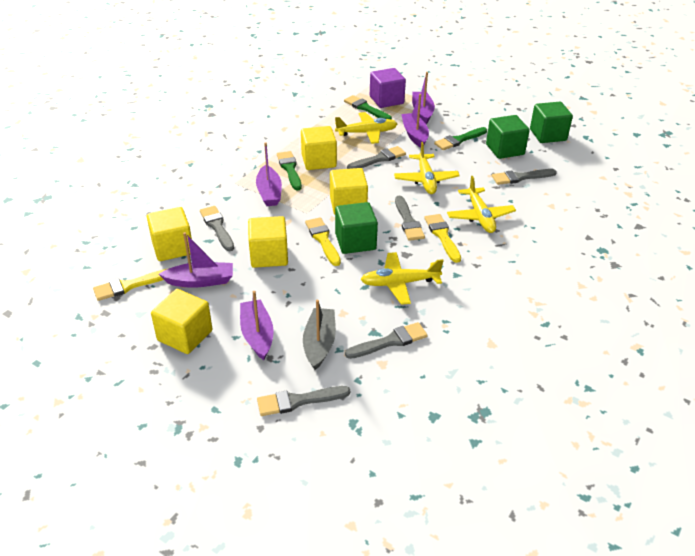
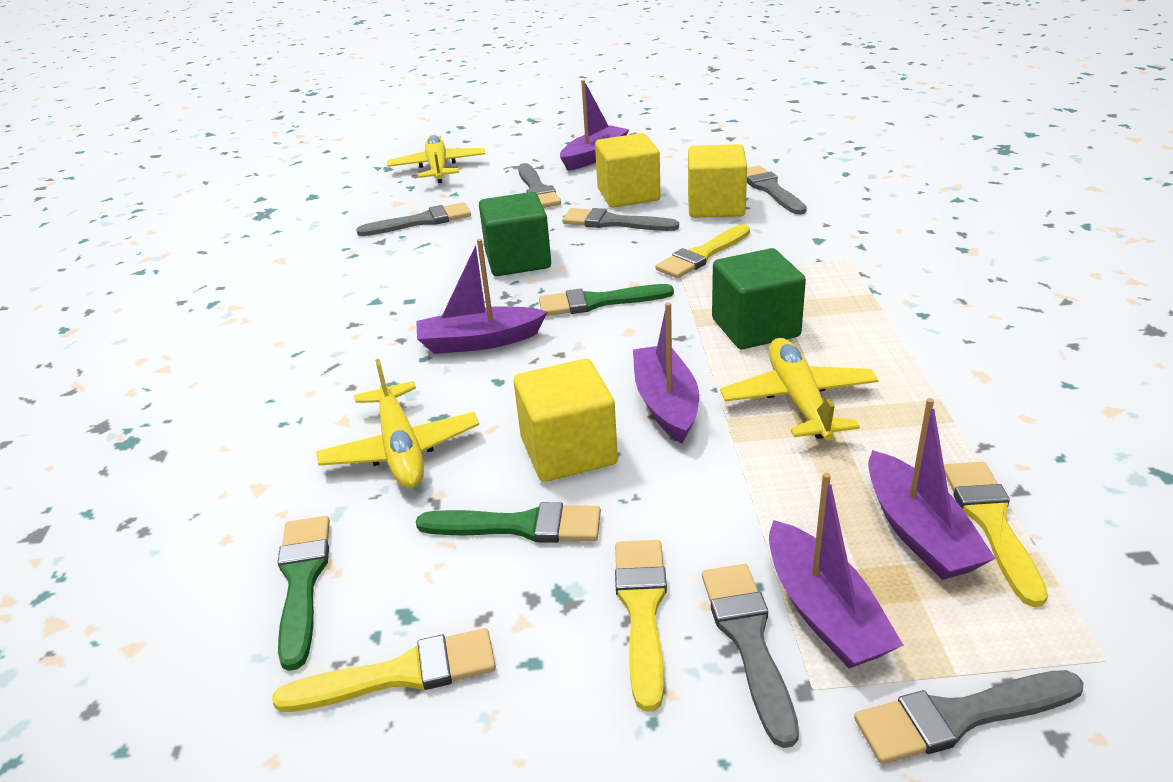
green cube: 3 -> 2
grey boat: 1 -> 0
purple cube: 1 -> 0
yellow brush: 3 -> 4
yellow cube: 5 -> 3
yellow plane: 4 -> 3

